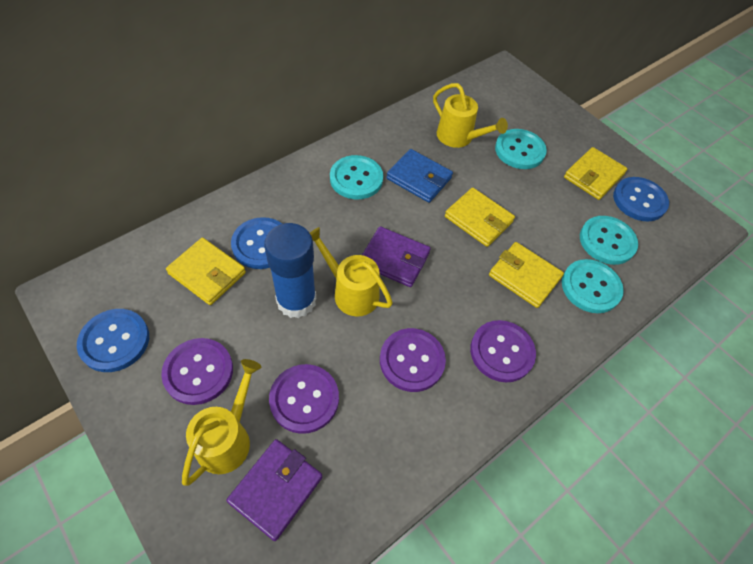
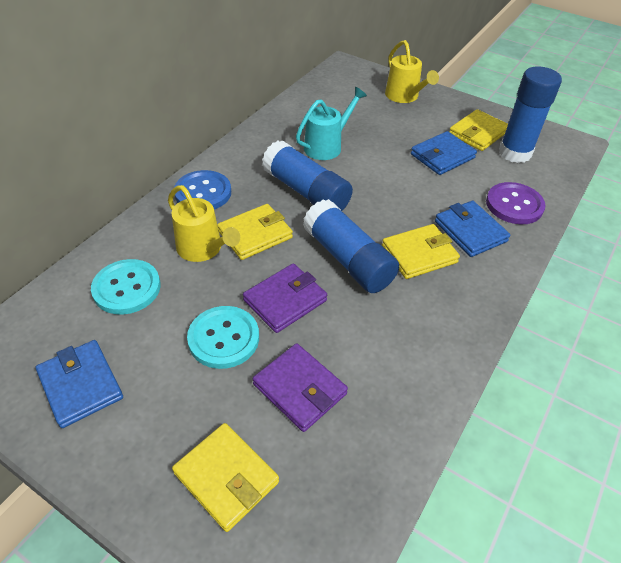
blue button: 3 -> 1
blue glue stick: 1 -> 3
blue wallet: 1 -> 3
purple button: 4 -> 1
turquoise button: 4 -> 2
turquoise watering can: 0 -> 1
yellow watering can: 3 -> 2

